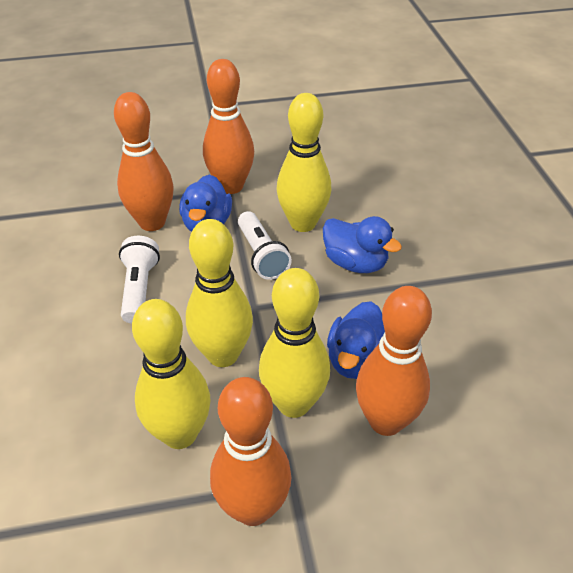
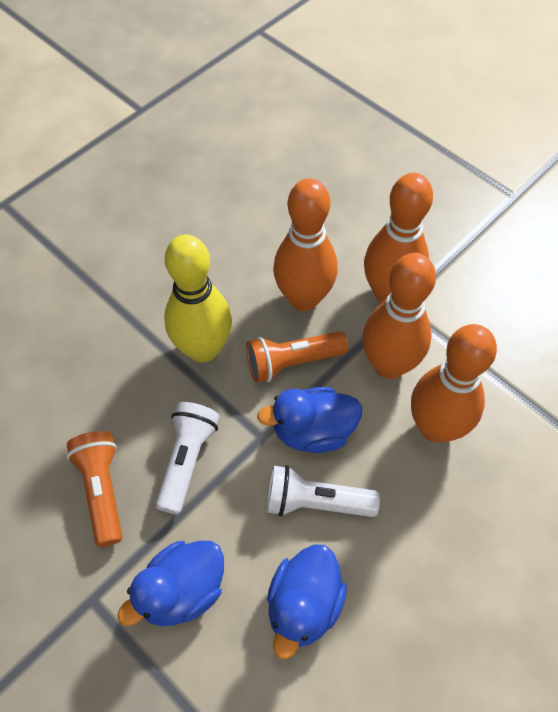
orange flashlight: 0 -> 2
yellow bowling pin: 4 -> 1

